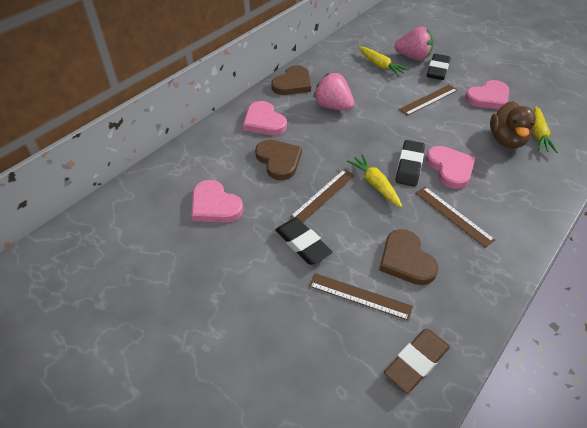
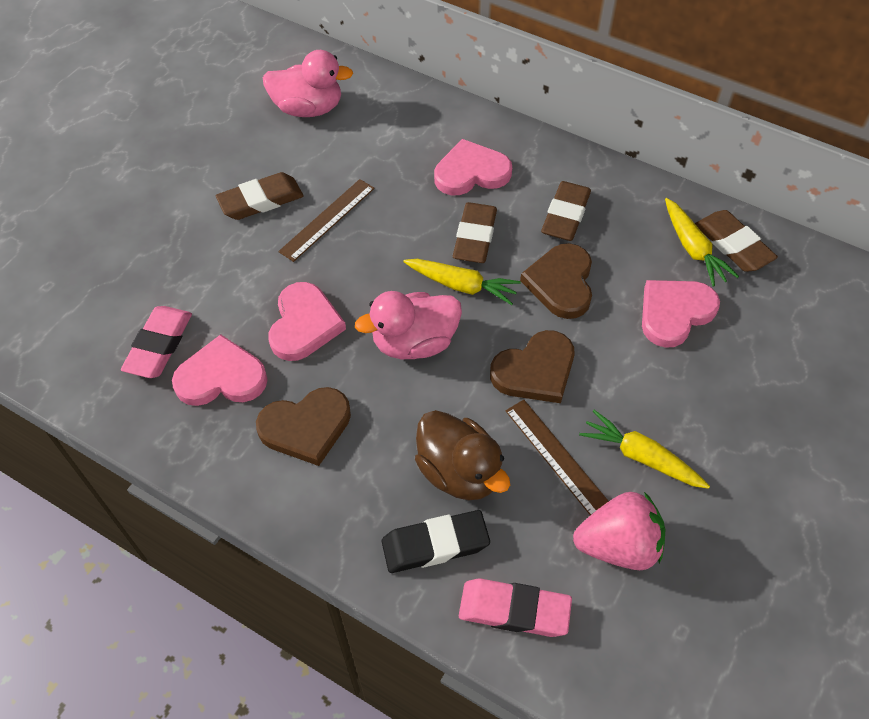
black eraser: 3 -> 1
brown eraser: 1 -> 4
brown ruler: 4 -> 2
pink duck: 0 -> 2
pink eraser: 0 -> 2
pink strawberry: 2 -> 1

